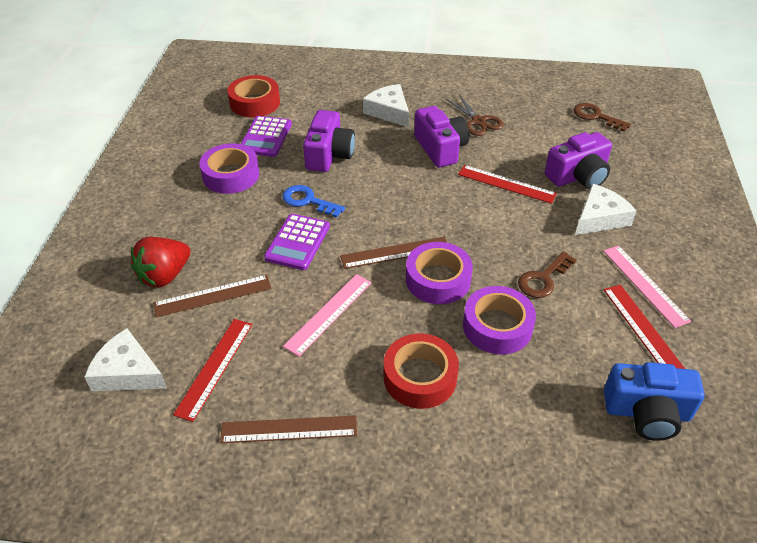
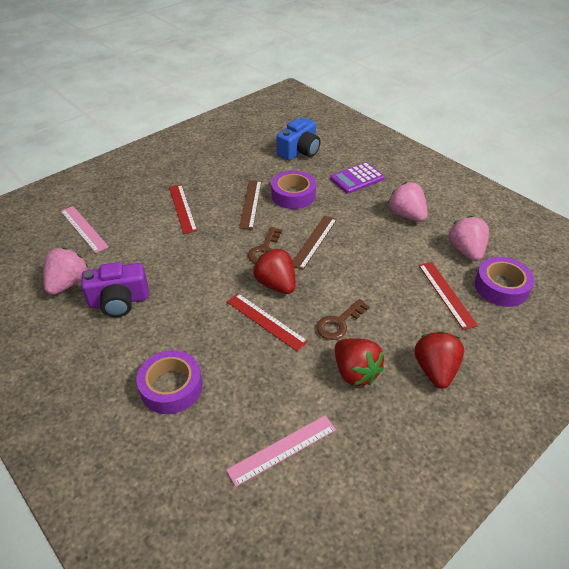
blue key: 1 -> 0
brown ruler: 3 -> 2
brown scissors: 1 -> 0
pink strawberry: 0 -> 3
purple calculator: 2 -> 1
purple camera: 3 -> 1
red strawberry: 1 -> 3
red tape: 2 -> 0
white cheese: 3 -> 0

